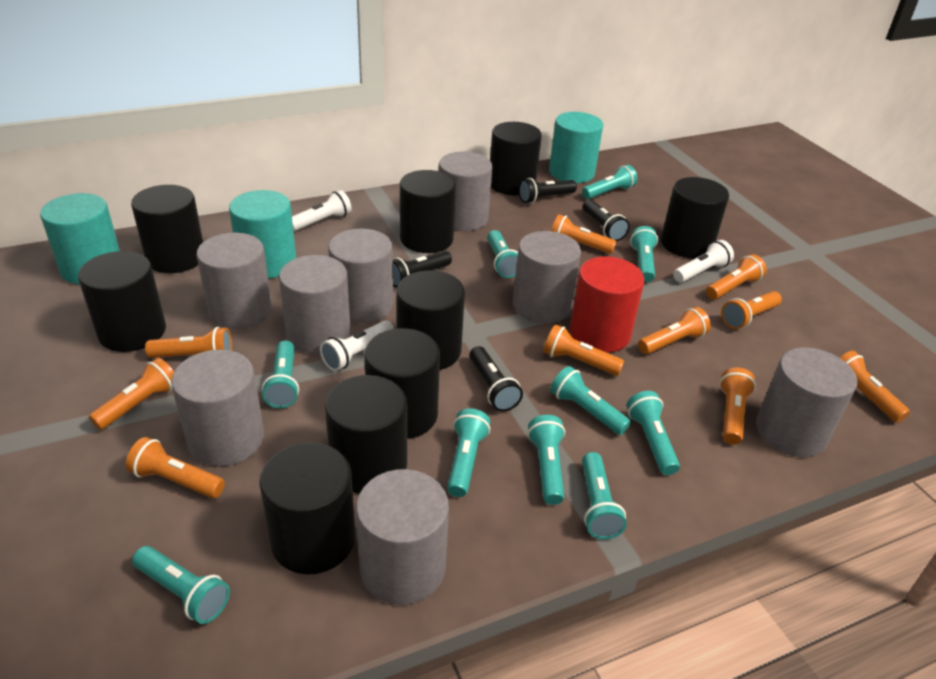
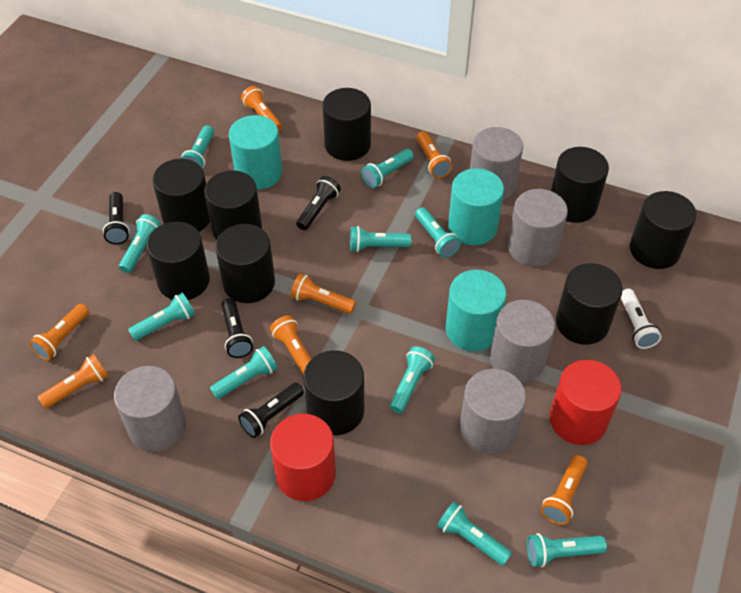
grey cylinder: 8 -> 5
orange flashlight: 10 -> 7
red cylinder: 1 -> 2
white flashlight: 3 -> 1

